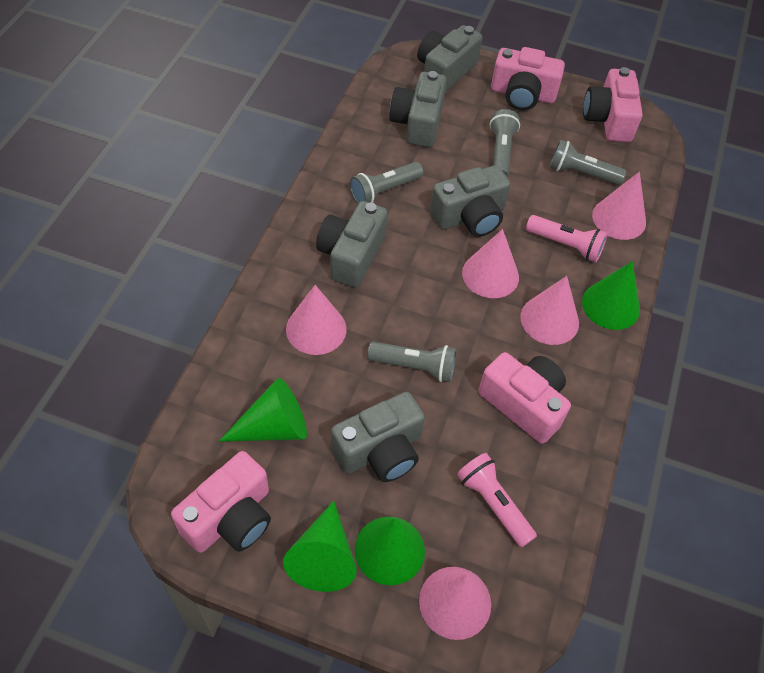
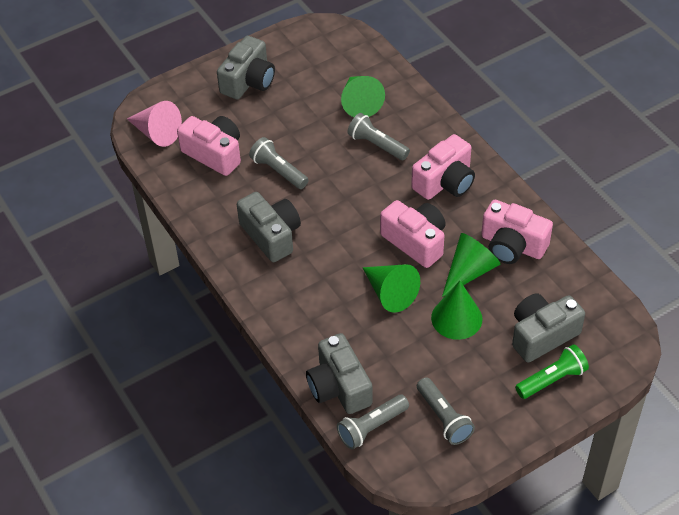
green flashlight: 0 -> 1
grey camera: 5 -> 4
pink cone: 5 -> 1
pink flashlight: 2 -> 0

